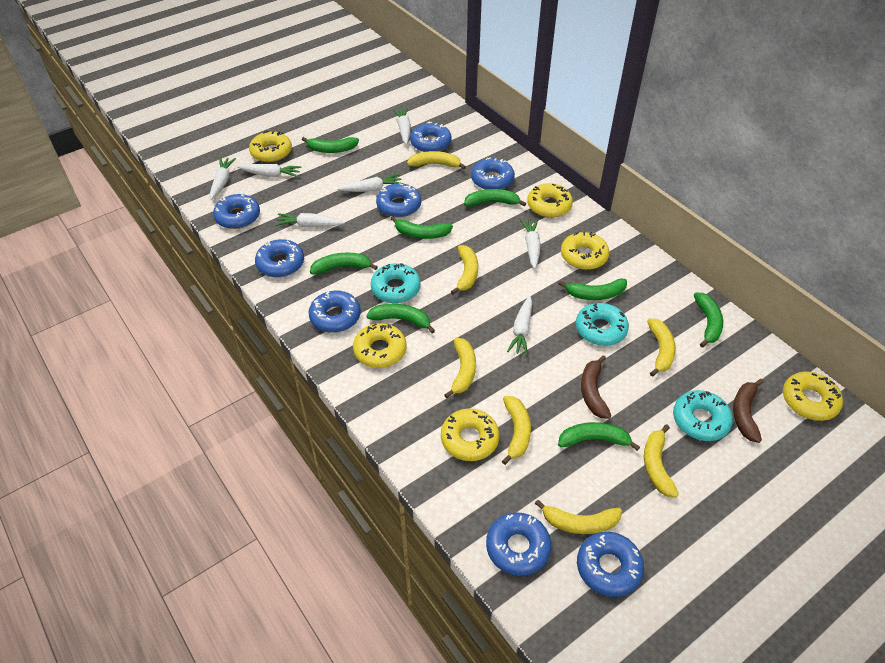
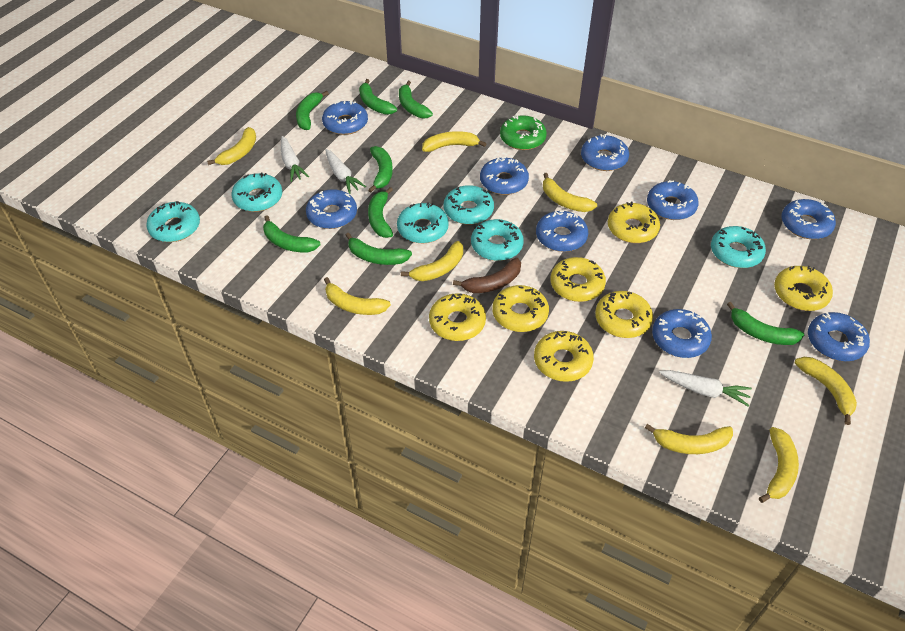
blue donut: 8 -> 9
brown banana: 2 -> 1
green donut: 0 -> 1
turquoise donut: 3 -> 6
white carrot: 7 -> 3
yellow banana: 7 -> 8
yellow donut: 6 -> 7

